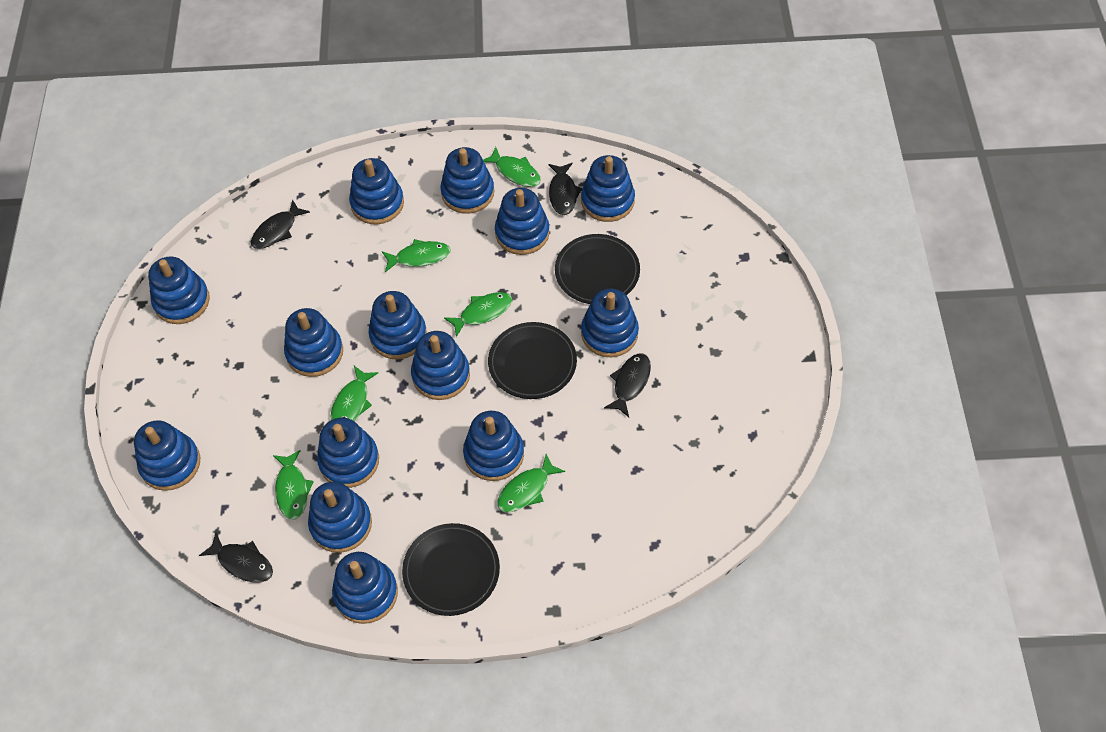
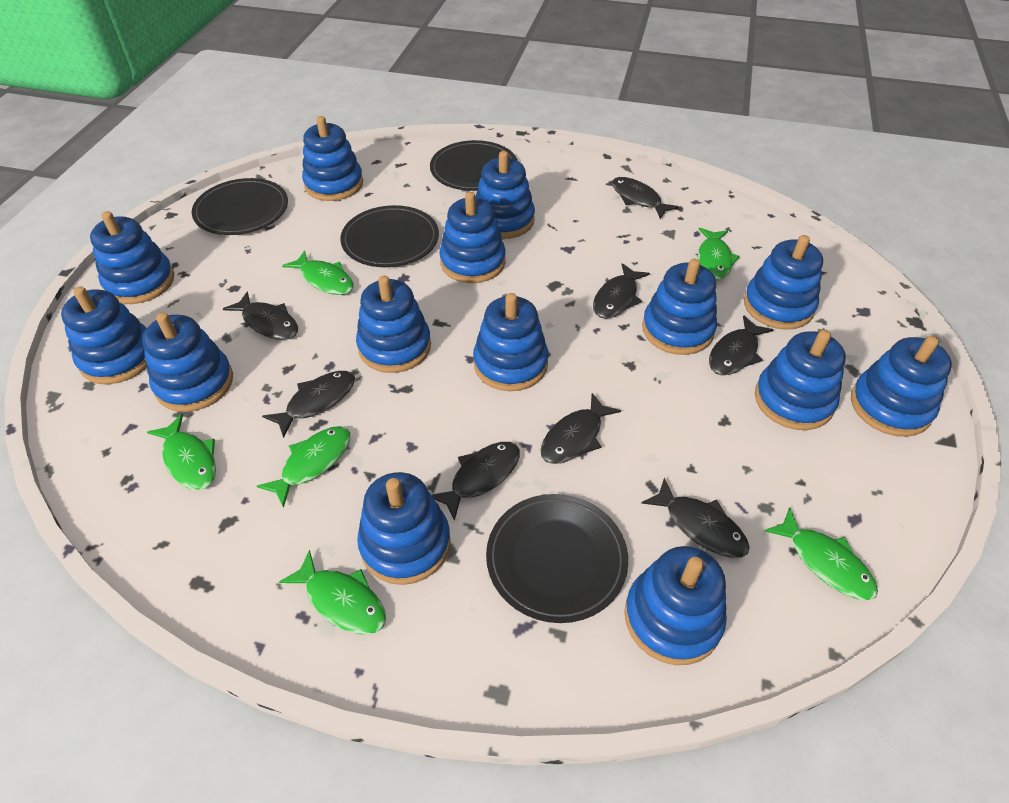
black fish: 4 -> 8
black plate: 3 -> 4

